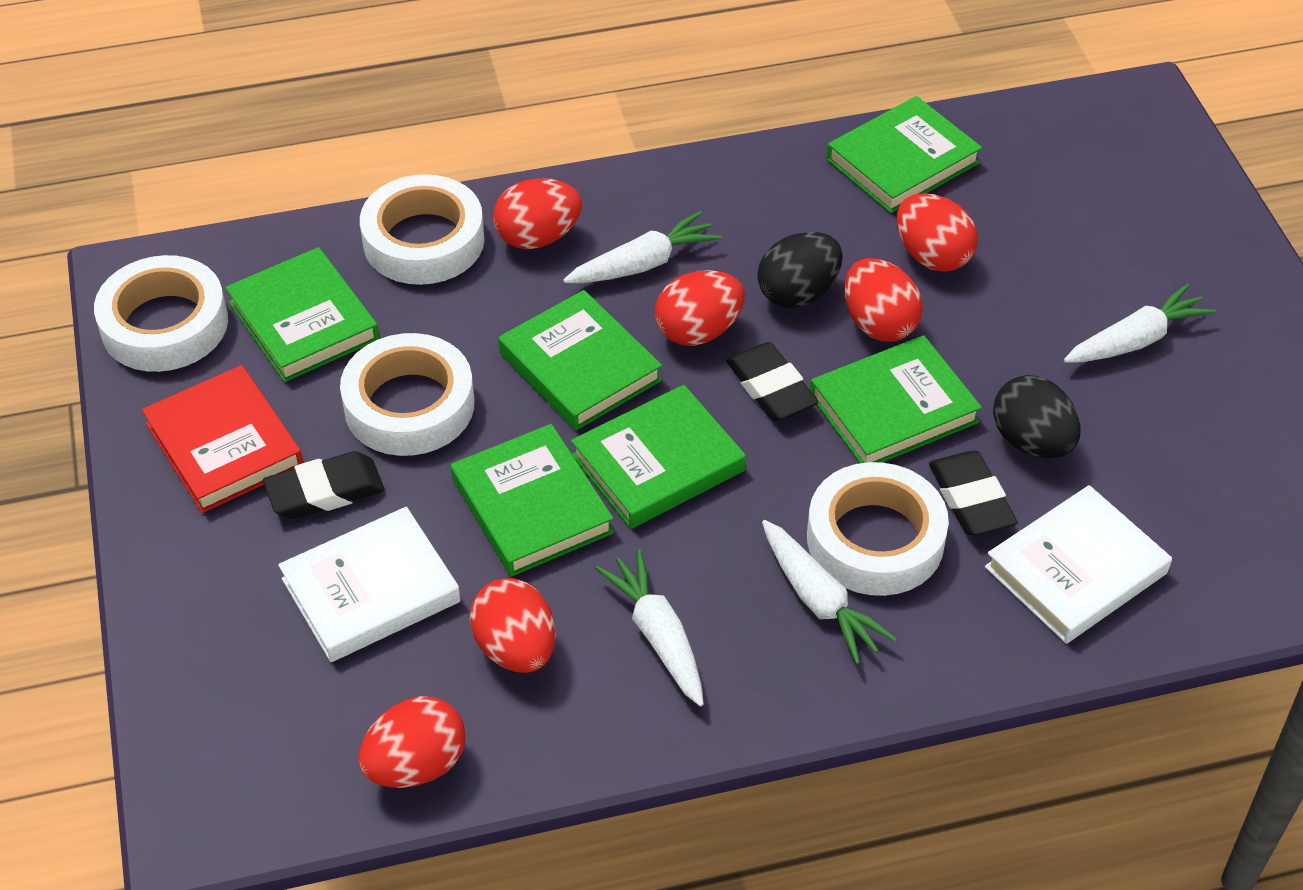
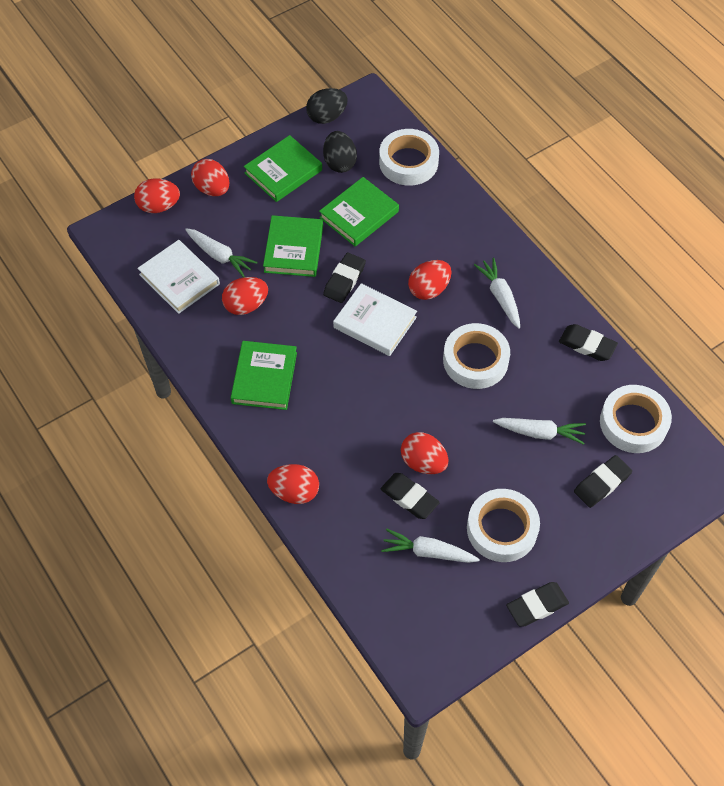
black eraser: 3 -> 5
green book: 6 -> 4
red book: 1 -> 0

